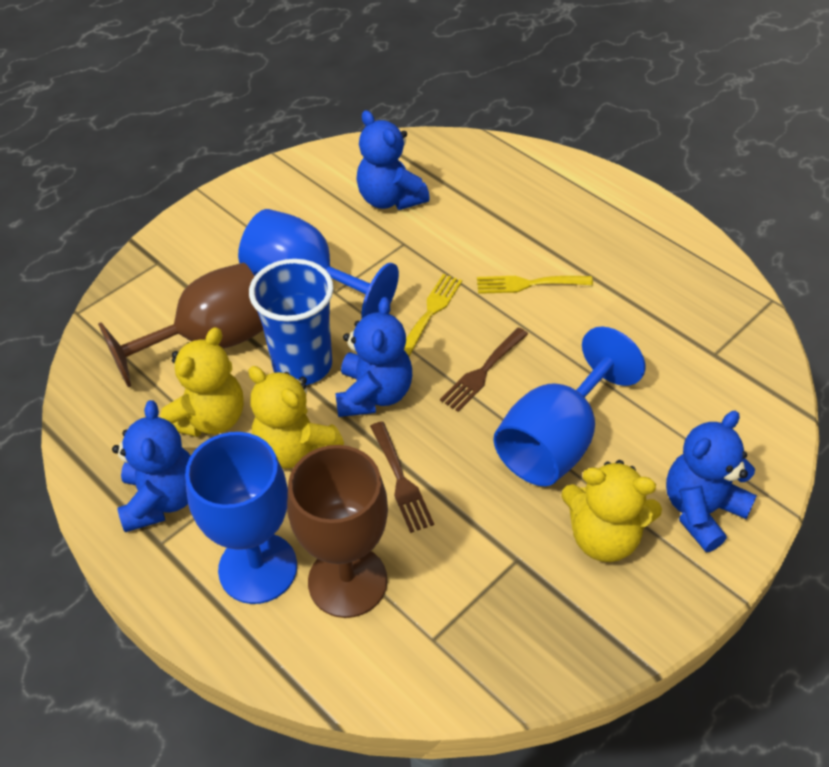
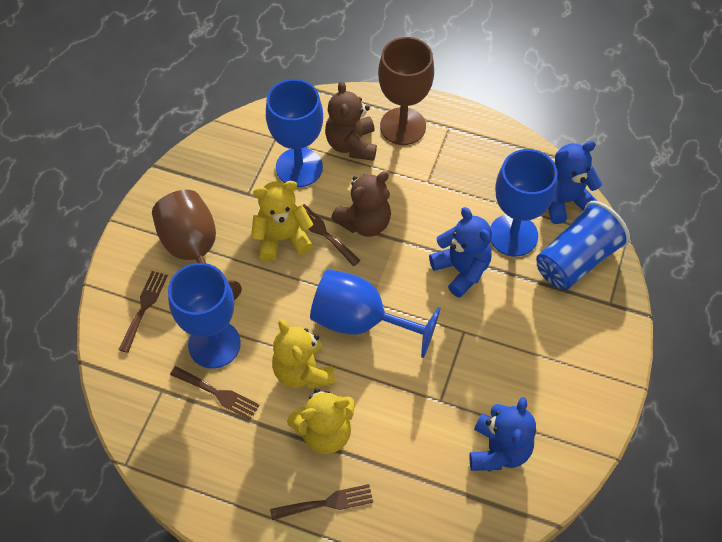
blue goblet: 3 -> 4
blue teddy bear: 4 -> 3
brown fork: 2 -> 4
brown teddy bear: 0 -> 2
yellow fork: 2 -> 0

